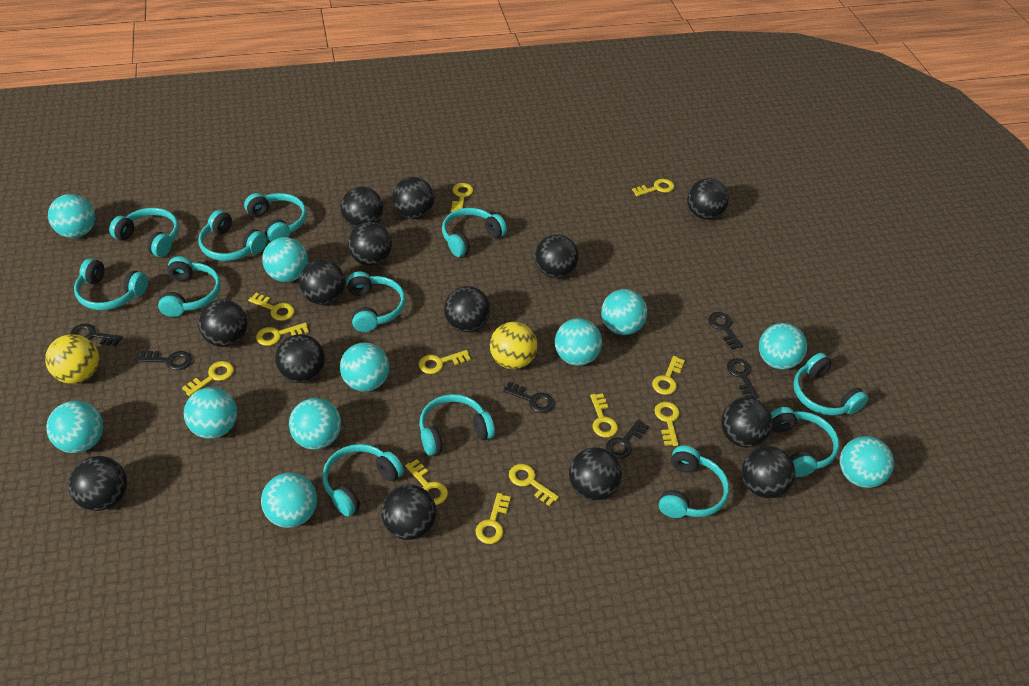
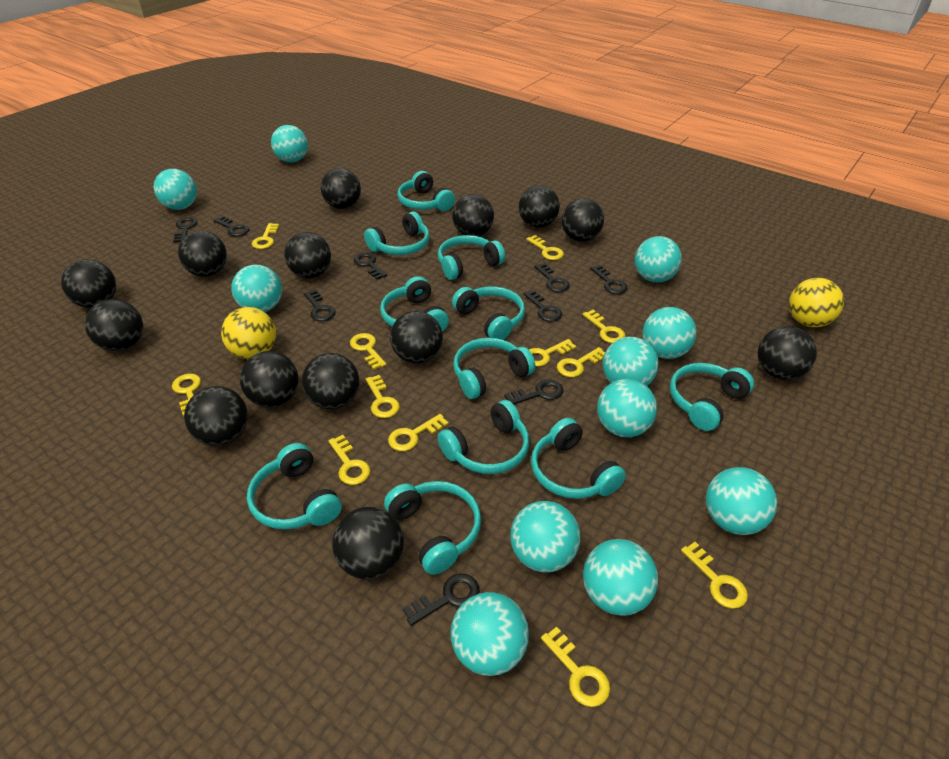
black key: 6 -> 9
turquoise headphones: 12 -> 11

